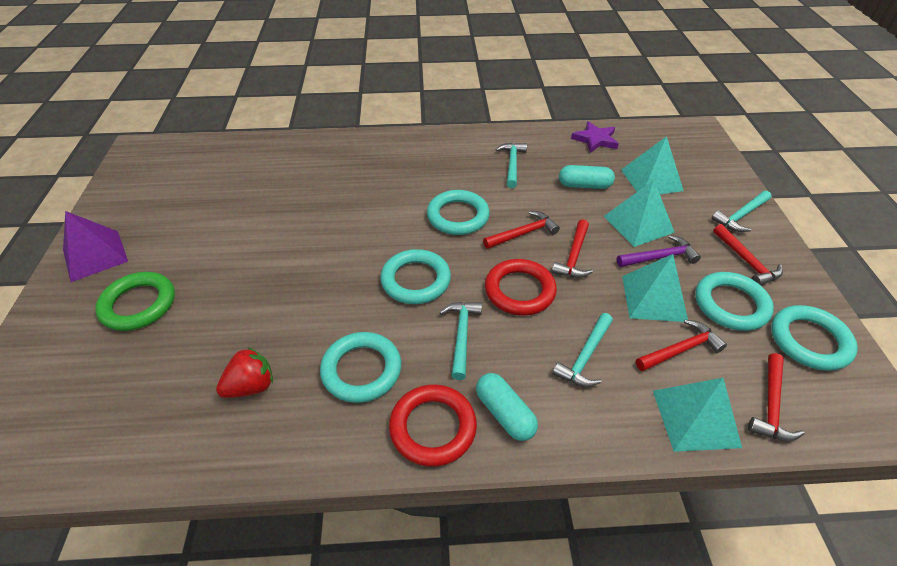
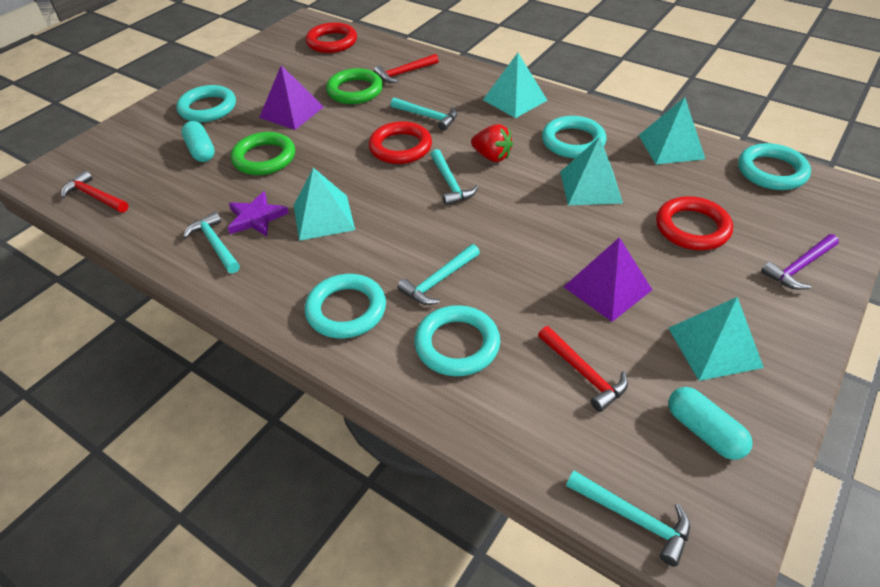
green ring: 1 -> 2
purple pyramid: 1 -> 2
red hammer: 5 -> 3
red ring: 2 -> 3
turquoise hammer: 4 -> 5
turquoise pyramid: 4 -> 5

